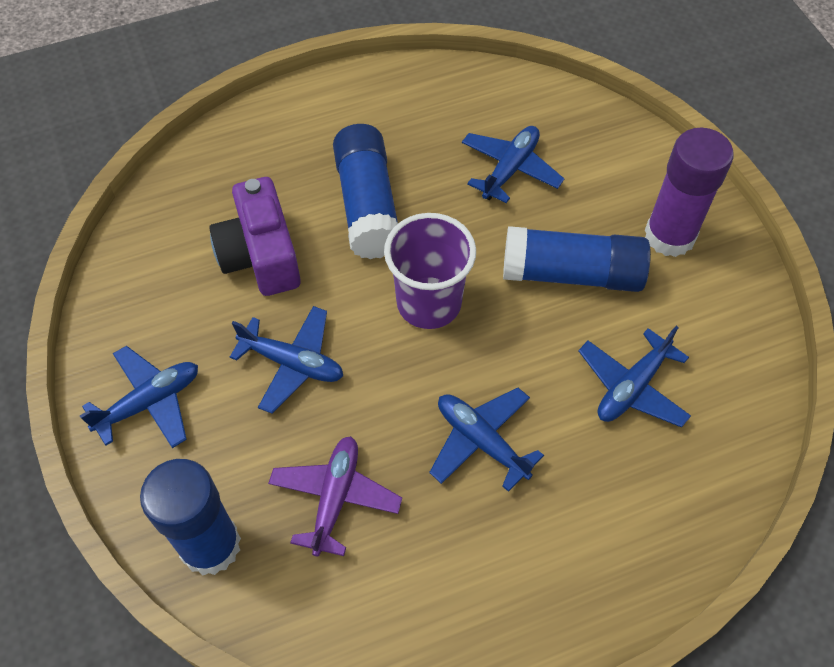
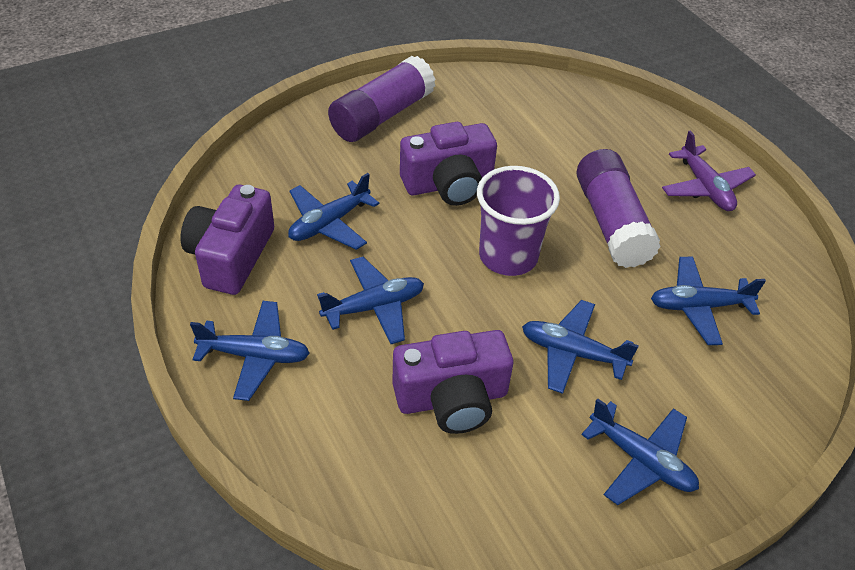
blue glue stick: 3 -> 0
blue plane: 5 -> 6
purple camera: 1 -> 3
purple glue stick: 1 -> 2

